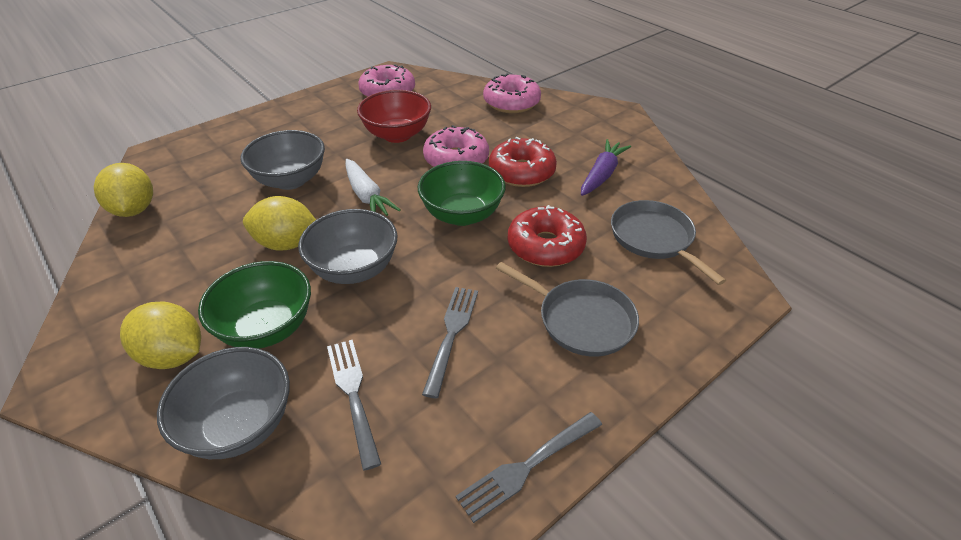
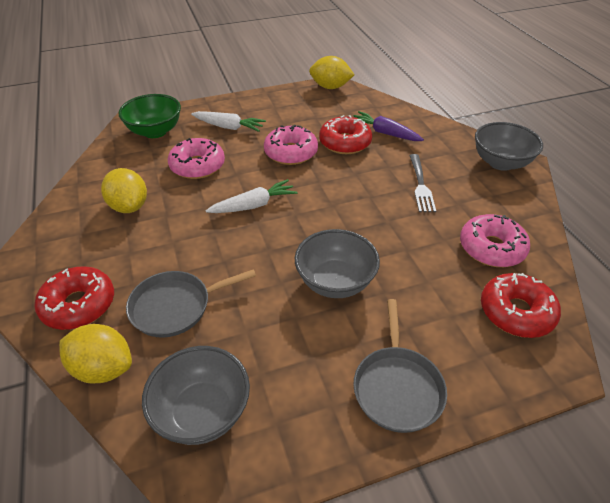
green bowl: 2 -> 1
grey fork: 3 -> 1
red bowl: 1 -> 0
red donut: 2 -> 3
white carrot: 1 -> 2

